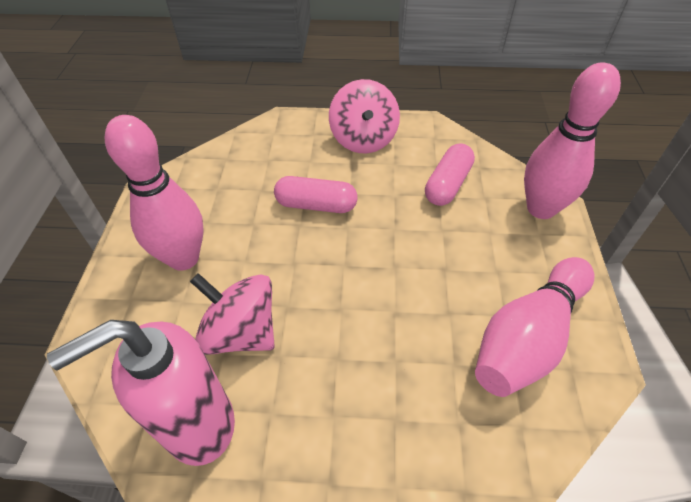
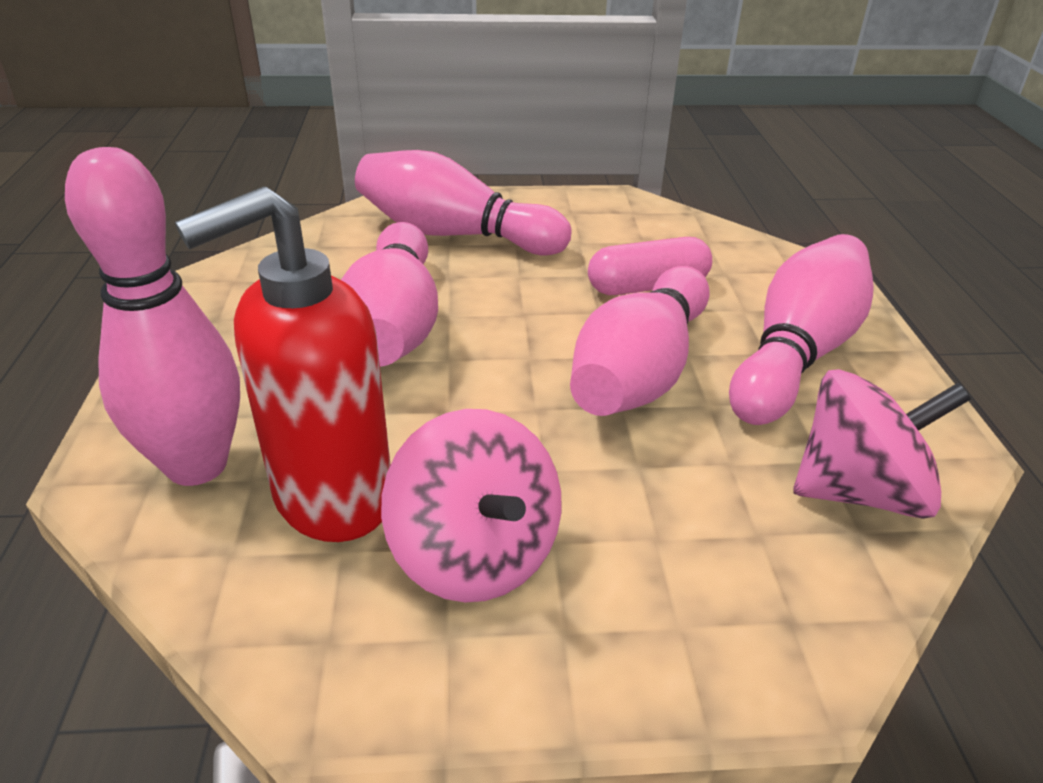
pink bowling pin: 3 -> 5
pink capsule: 2 -> 1
pink soap dispenser: 1 -> 0
red soap dispenser: 0 -> 1

